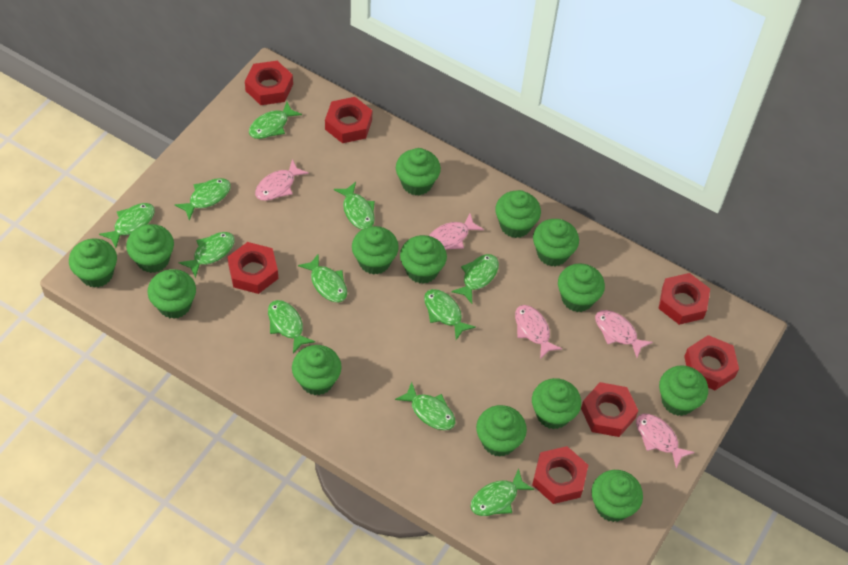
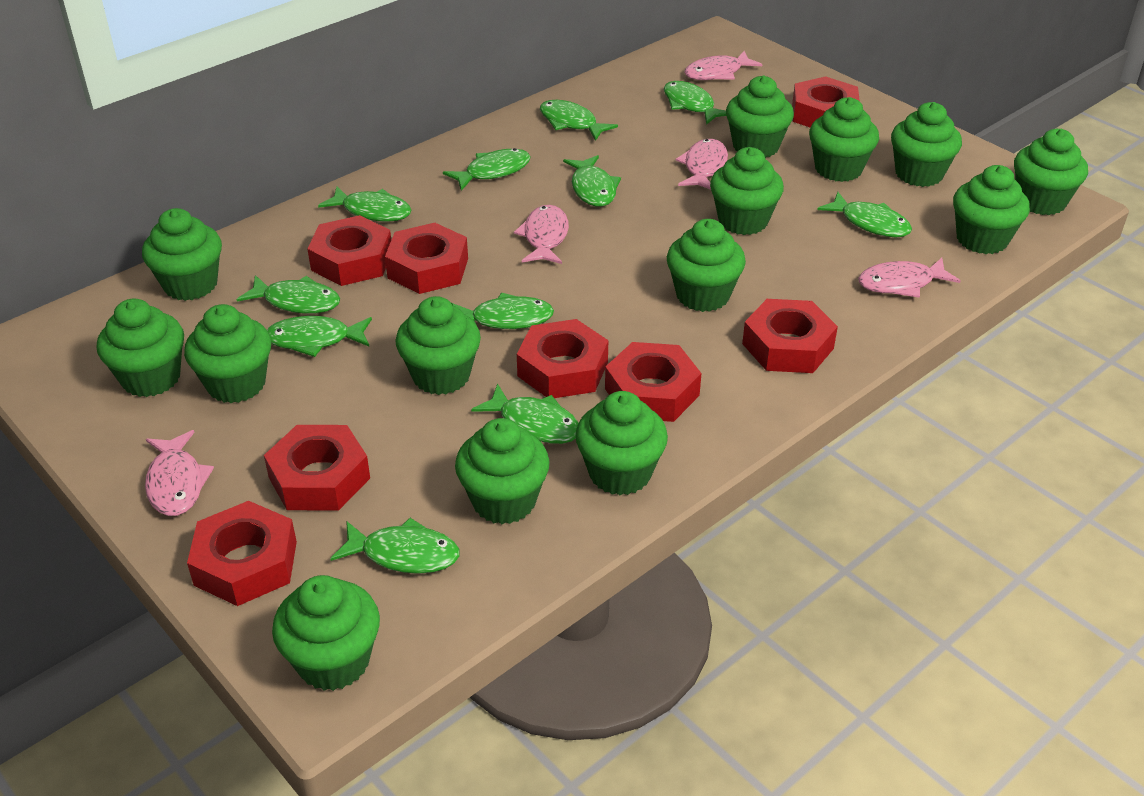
red nut: 7 -> 8

